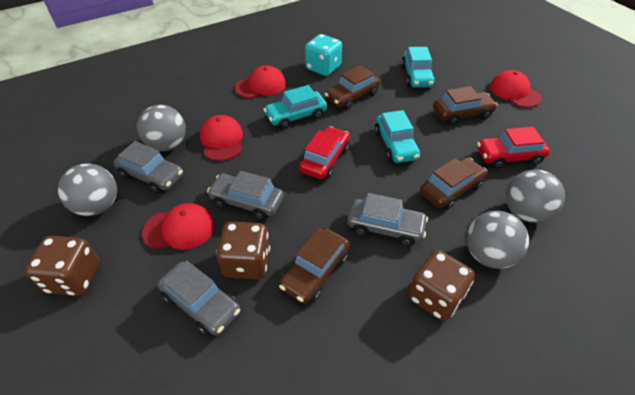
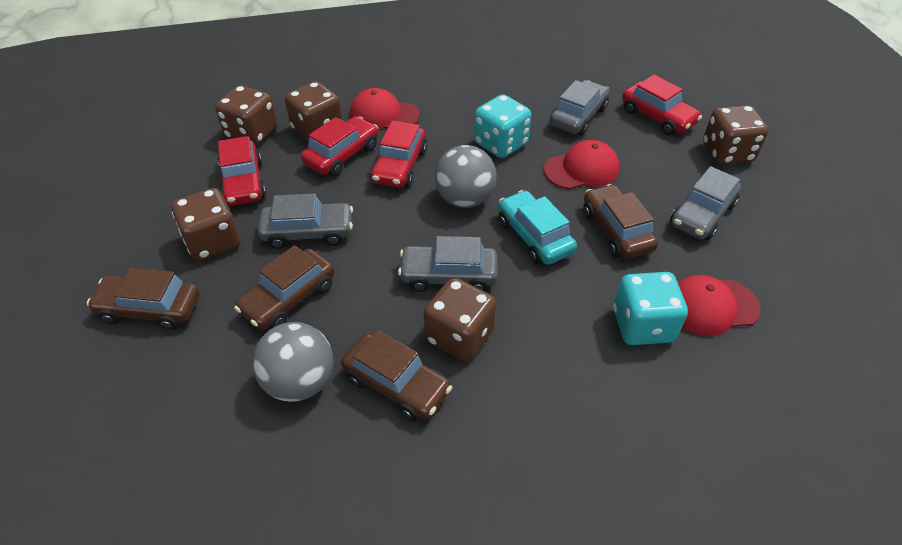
brown dice: 3 -> 5
grey ball: 4 -> 2
red cap: 4 -> 3
red car: 2 -> 4
turquoise car: 3 -> 1
turquoise dice: 1 -> 2

